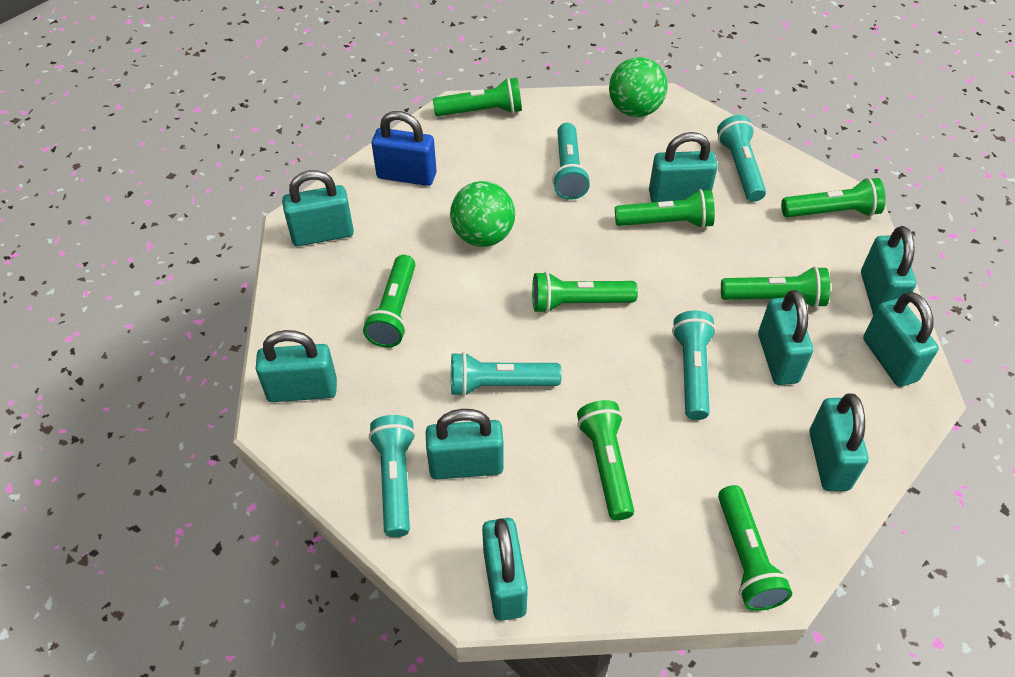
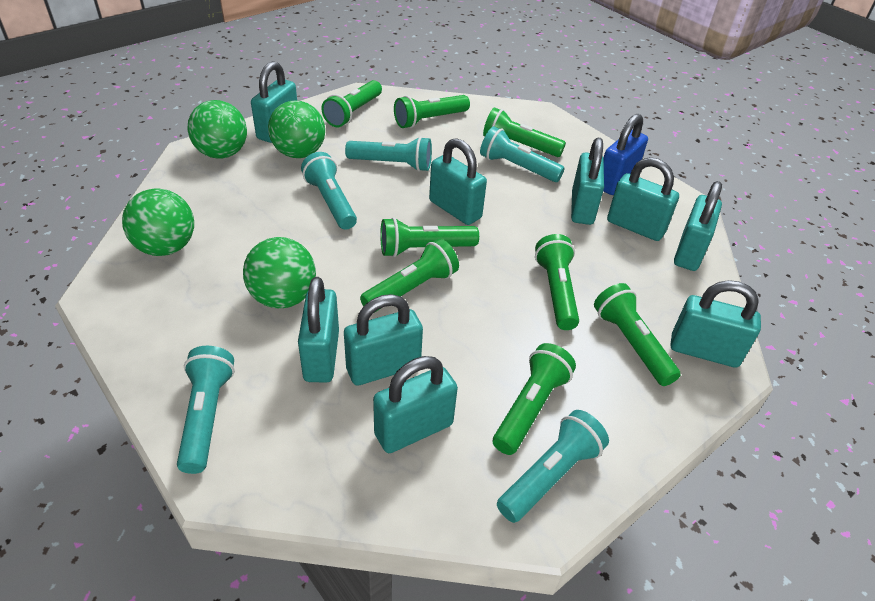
green ball: 2 -> 4

